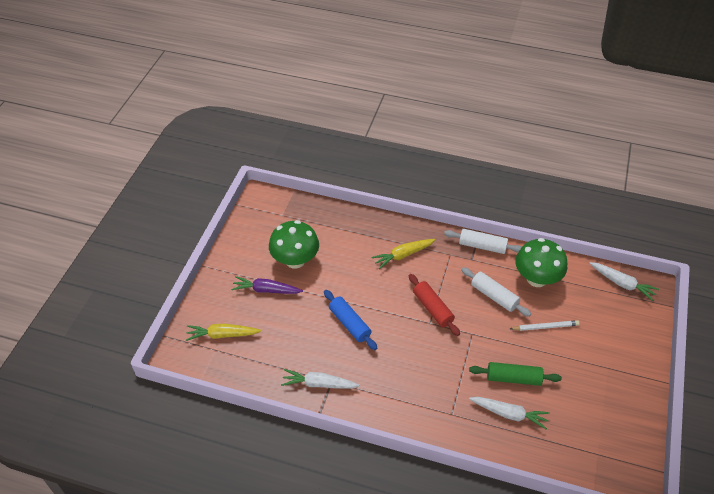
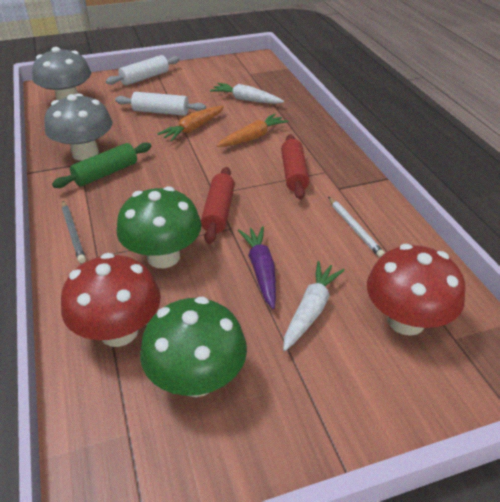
blue rolling pin: 1 -> 0
grey mushroom: 0 -> 2
grey pencil: 0 -> 1
orange carrot: 0 -> 2
red mushroom: 0 -> 2
red rolling pin: 1 -> 2
white carrot: 3 -> 2
yellow carrot: 2 -> 0

